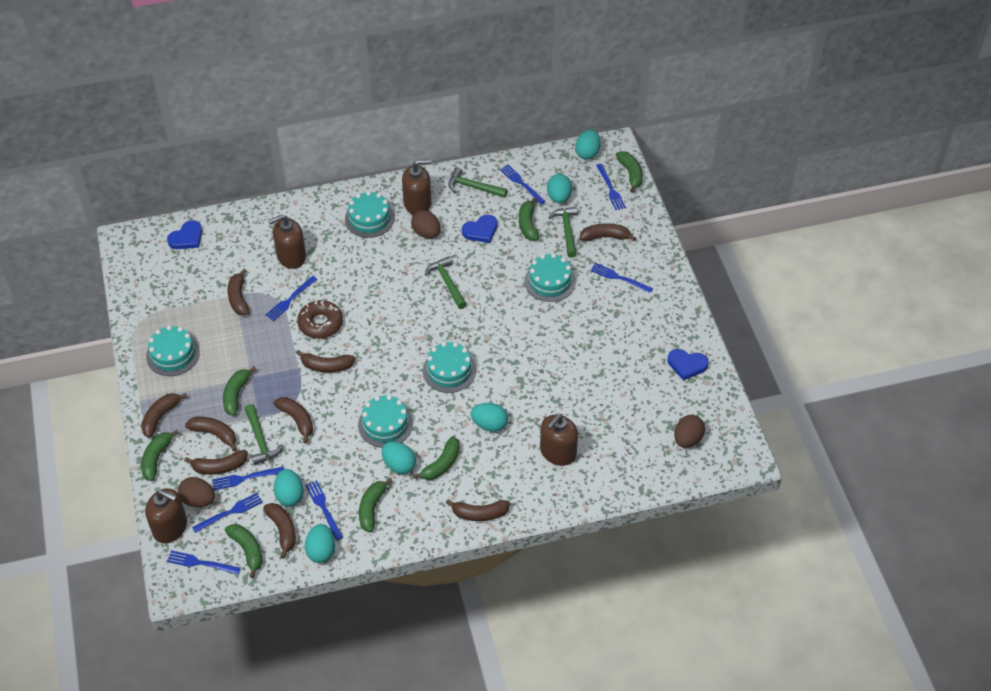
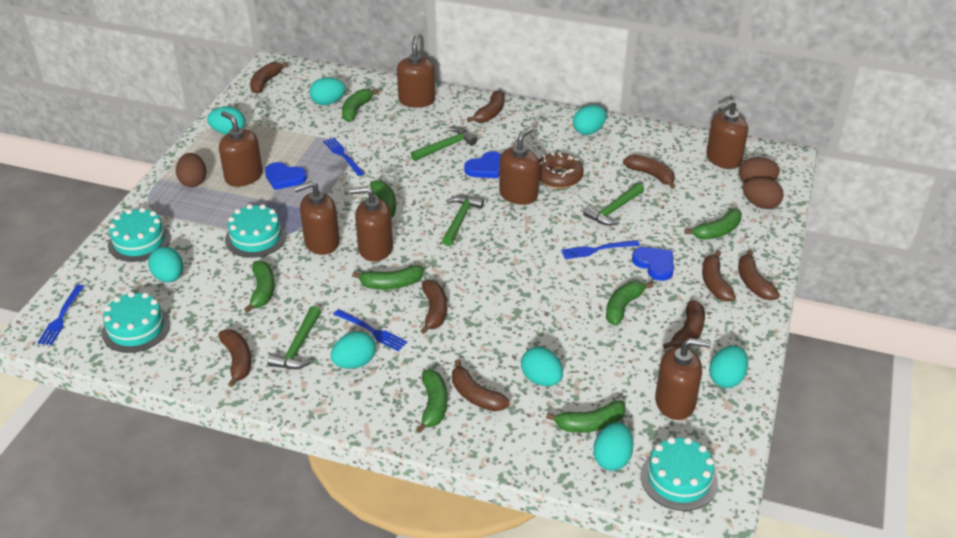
blue fork: 8 -> 4
brown soap dispenser: 4 -> 7
green banana: 7 -> 8
turquoise cake: 5 -> 4
turquoise egg: 6 -> 8

